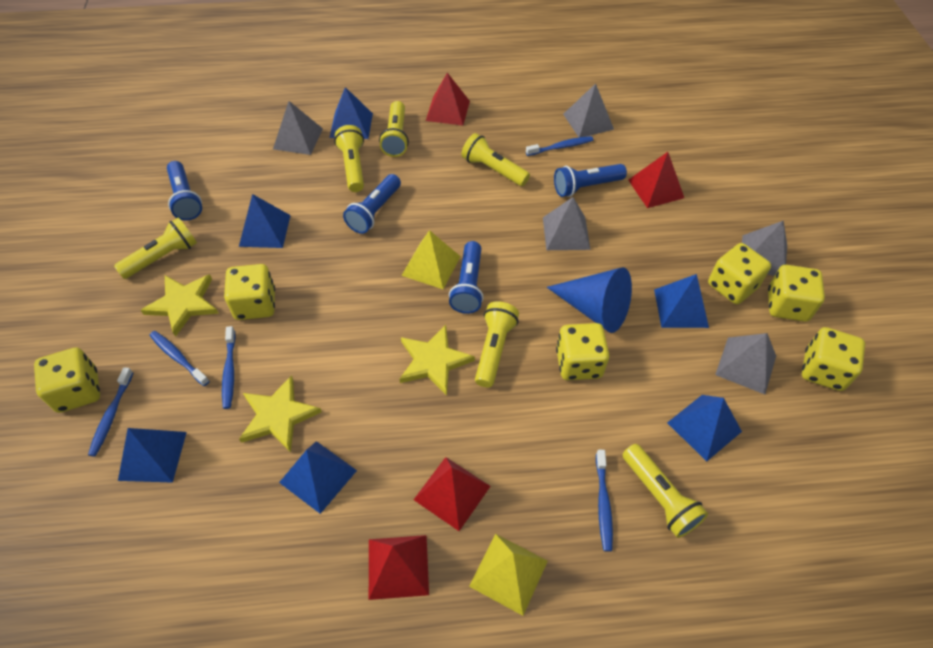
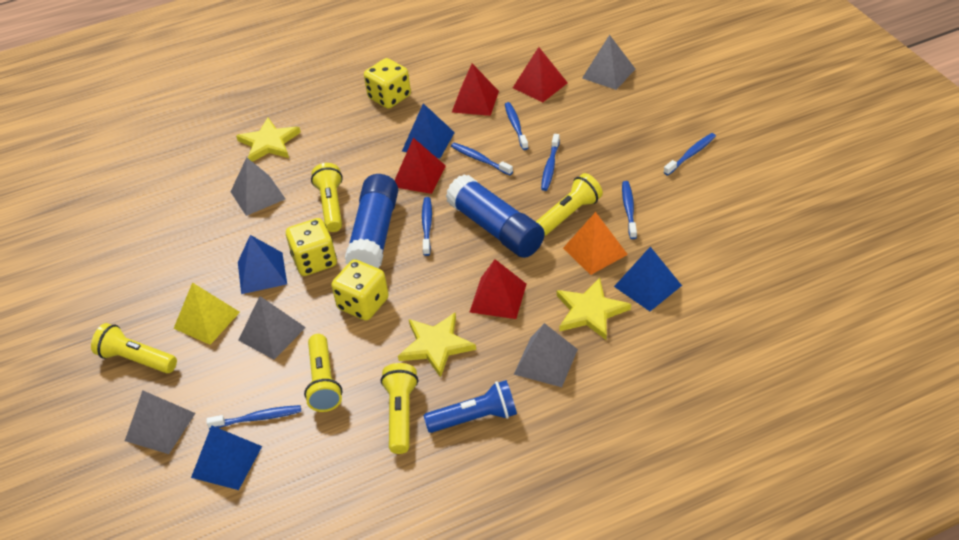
blue cone: 1 -> 0
blue flashlight: 4 -> 1
blue glue stick: 0 -> 2
blue pyramid: 6 -> 4
blue toothbrush: 5 -> 7
orange pyramid: 0 -> 1
yellow dice: 6 -> 3
yellow flashlight: 6 -> 5
yellow pyramid: 2 -> 1

